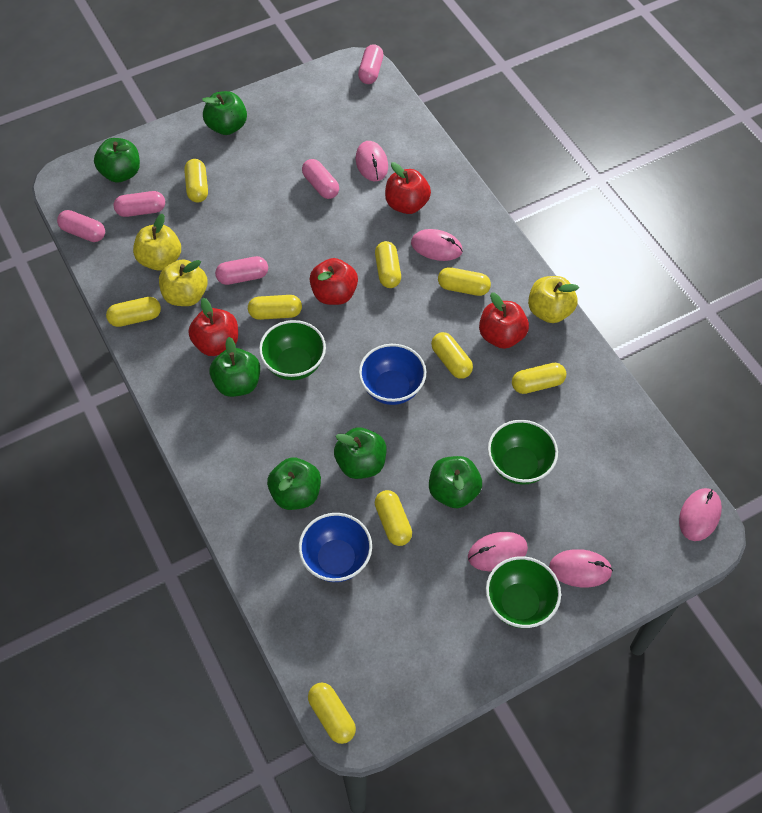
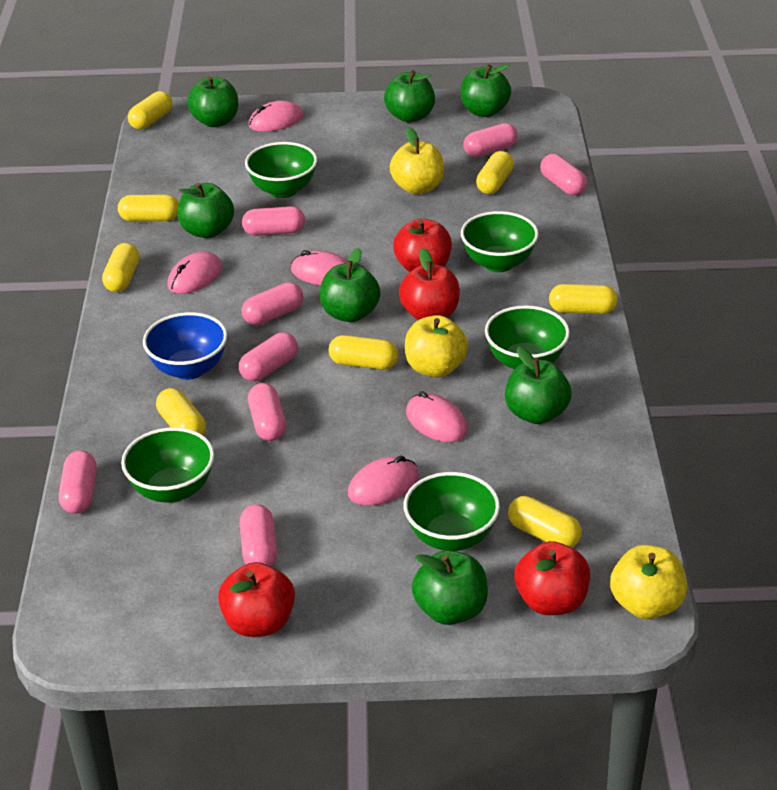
blue bowl: 2 -> 1
green apple: 6 -> 7
green bowl: 3 -> 5
pink capsule: 5 -> 8
yellow capsule: 9 -> 8

